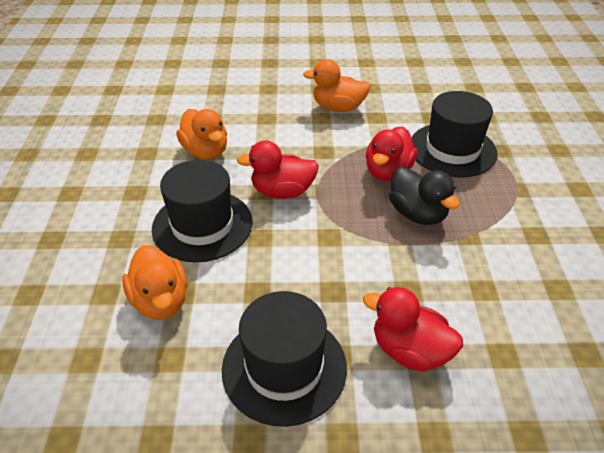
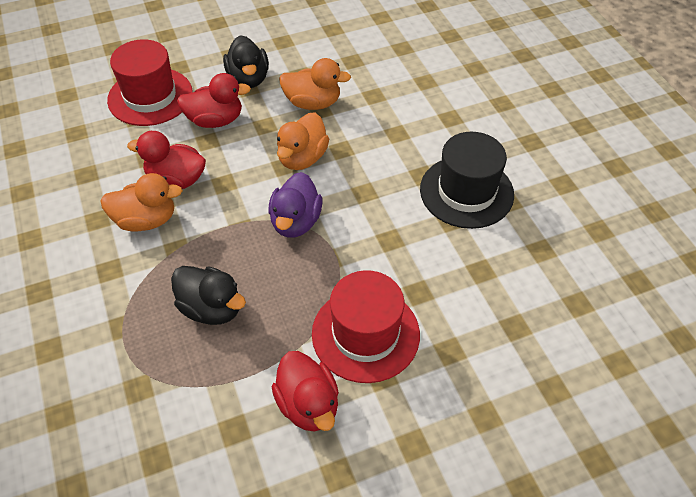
black duck: 1 -> 2
black hat: 3 -> 1
purple duck: 0 -> 1
red hat: 0 -> 2

